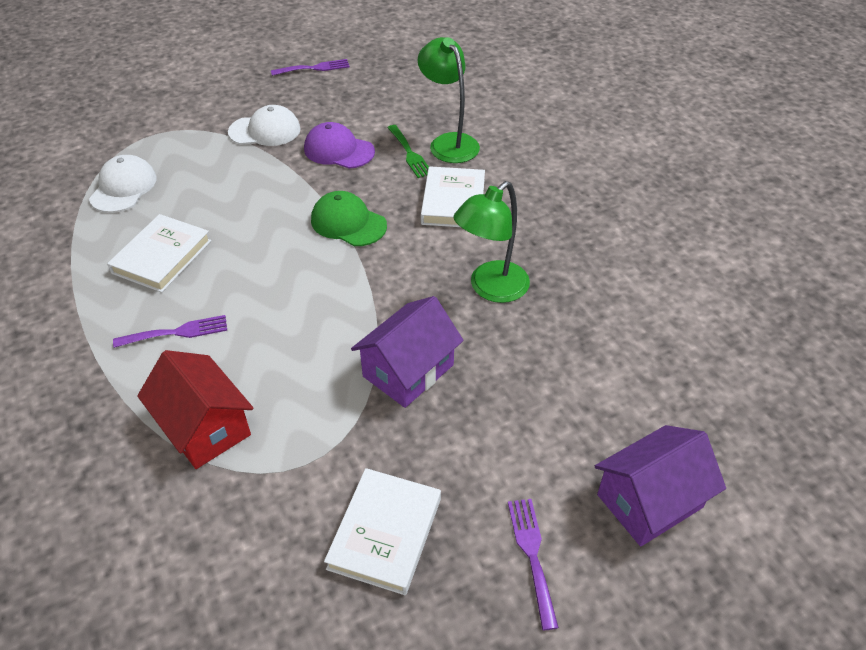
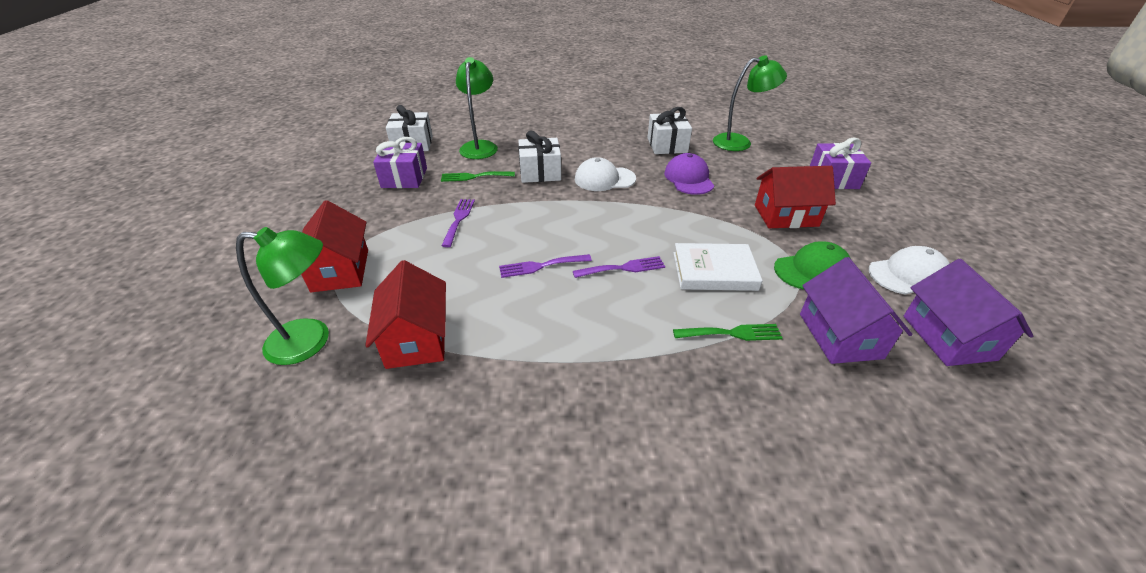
green fork: 1 -> 2
green lamp: 2 -> 3
purple gift: 0 -> 2
red house: 1 -> 3
white book: 3 -> 1
white gift: 0 -> 3

